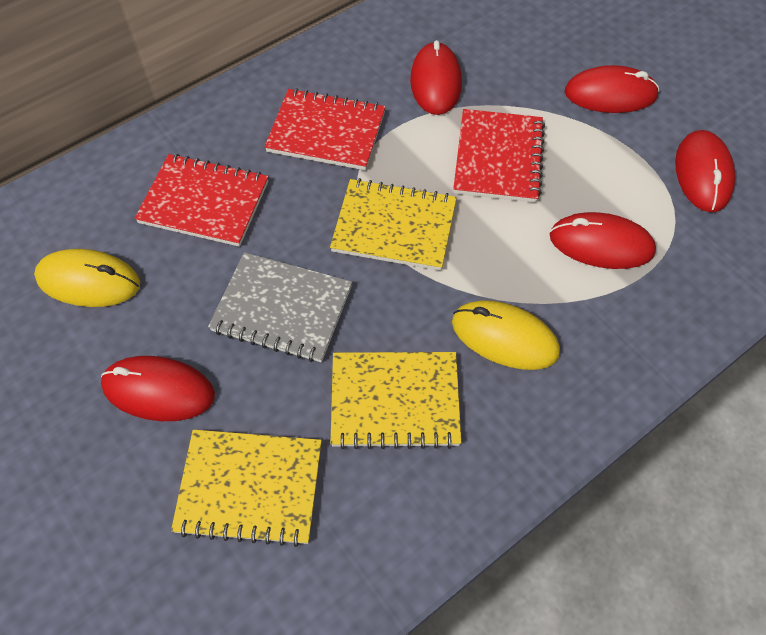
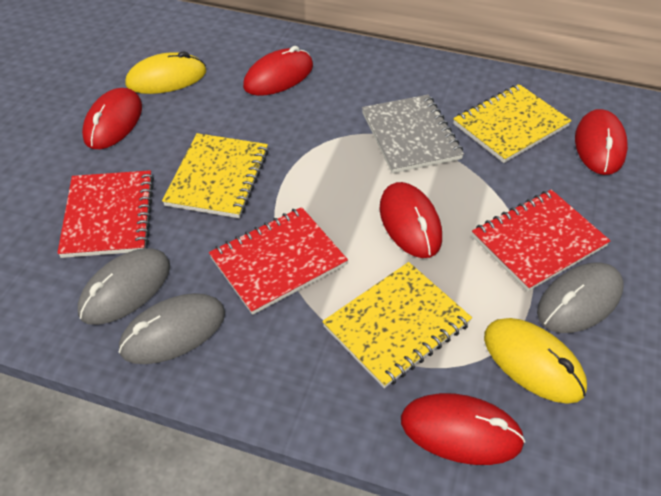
grey mouse: 0 -> 3

